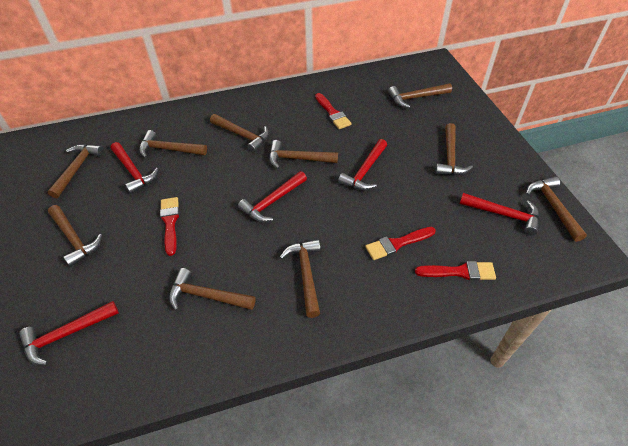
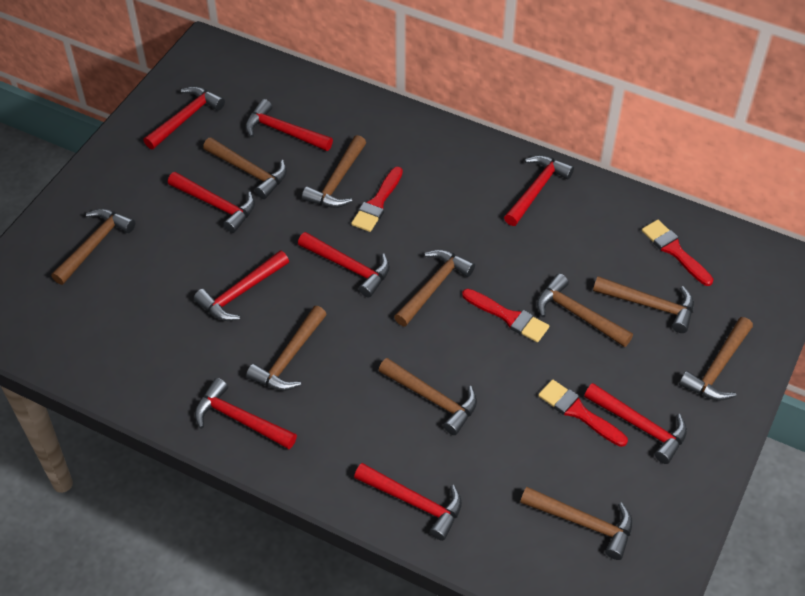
red hammer: 5 -> 9

